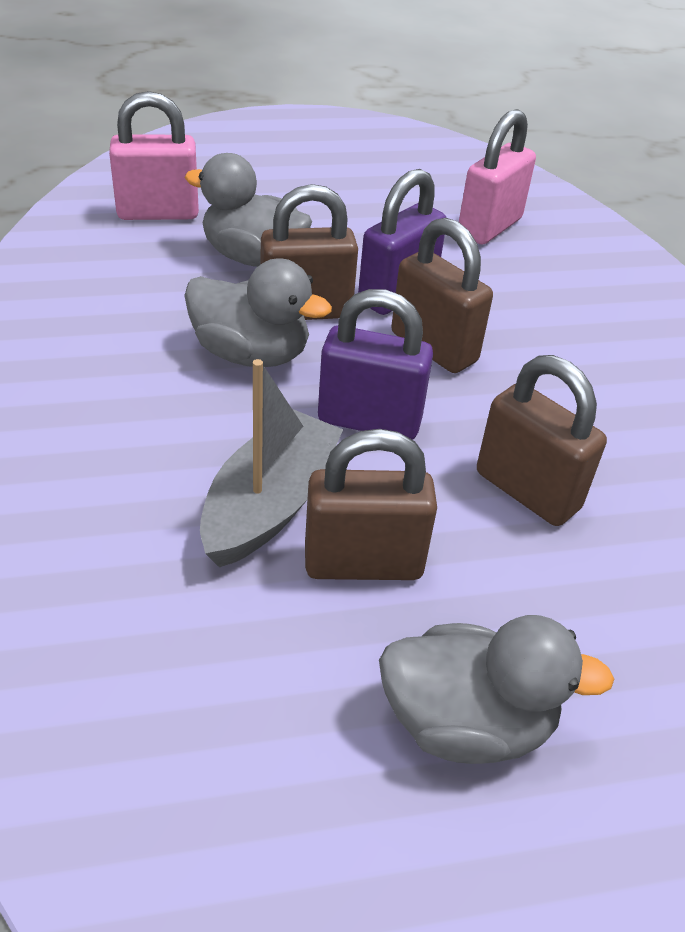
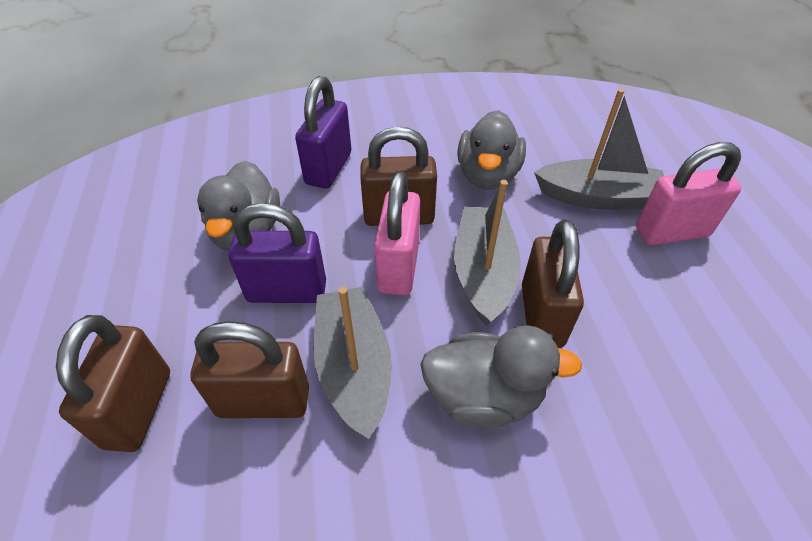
grey boat: 1 -> 3

